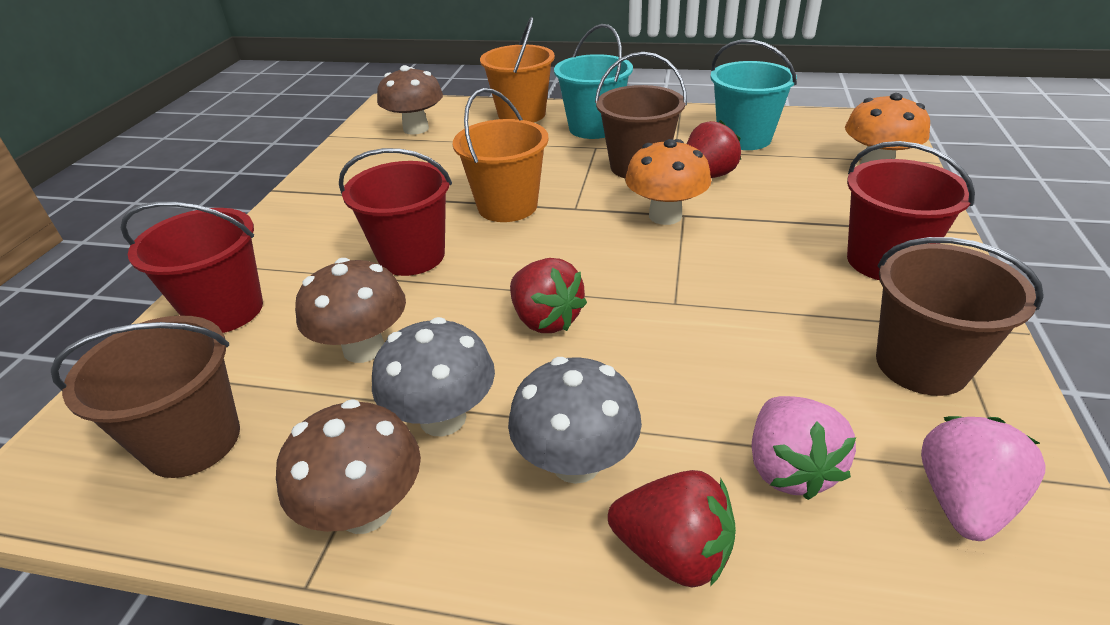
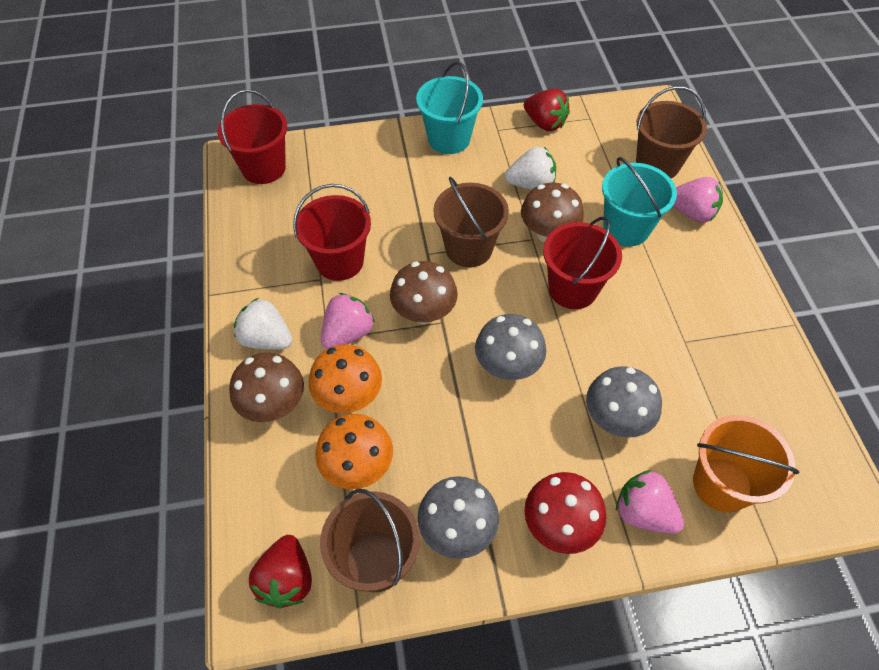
grey mushroom: 2 -> 3
orange bucket: 2 -> 1
pink strawberry: 2 -> 3
red mushroom: 0 -> 1
red strawberry: 3 -> 2
white strawberry: 0 -> 2

